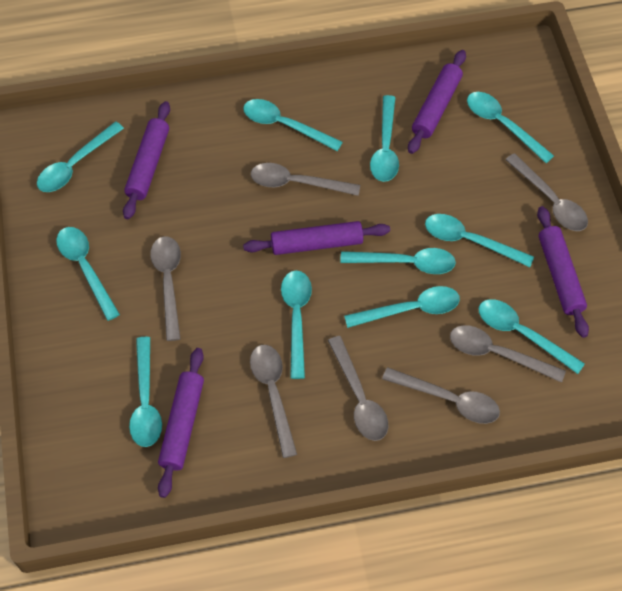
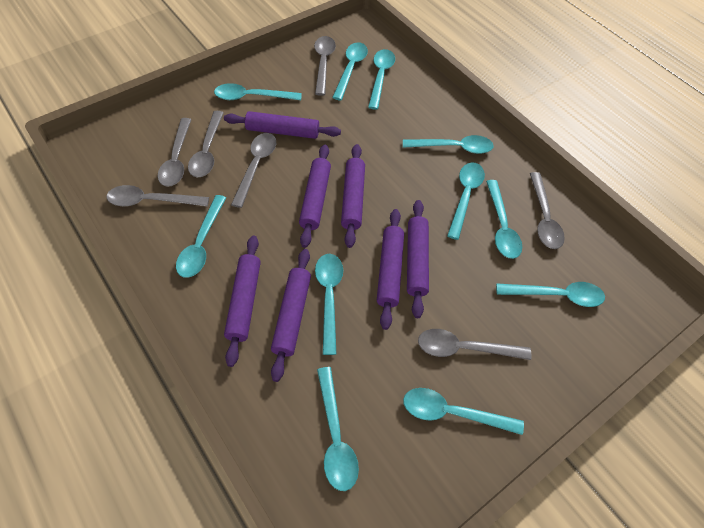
purple rolling pin: 5 -> 7

